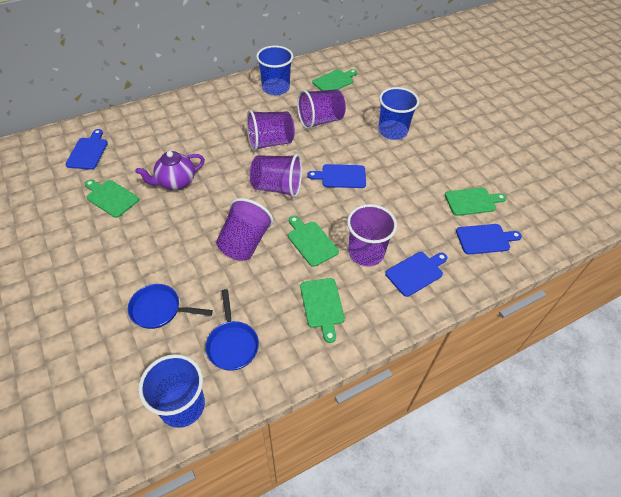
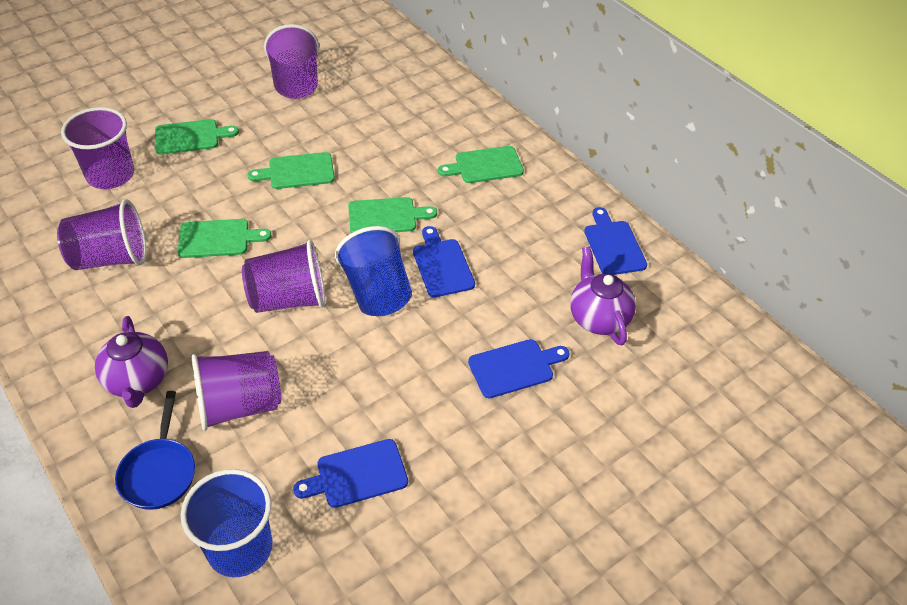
blue cup: 3 -> 2
blue pan: 2 -> 1
purple teapot: 1 -> 2

